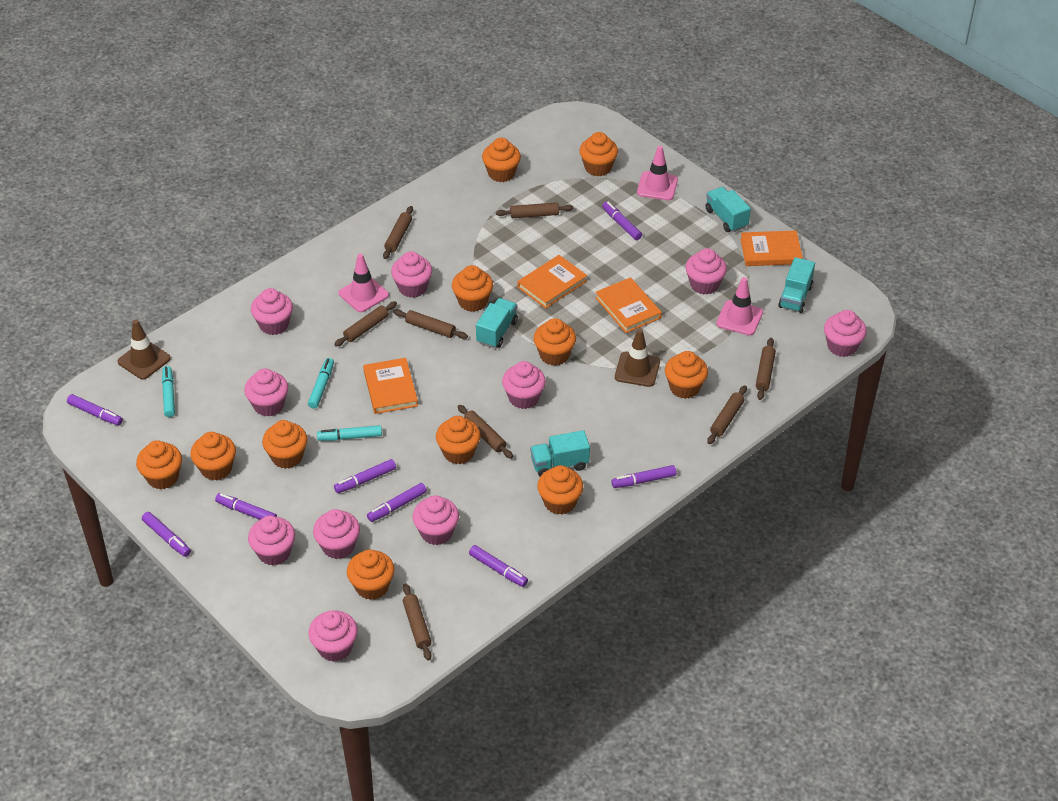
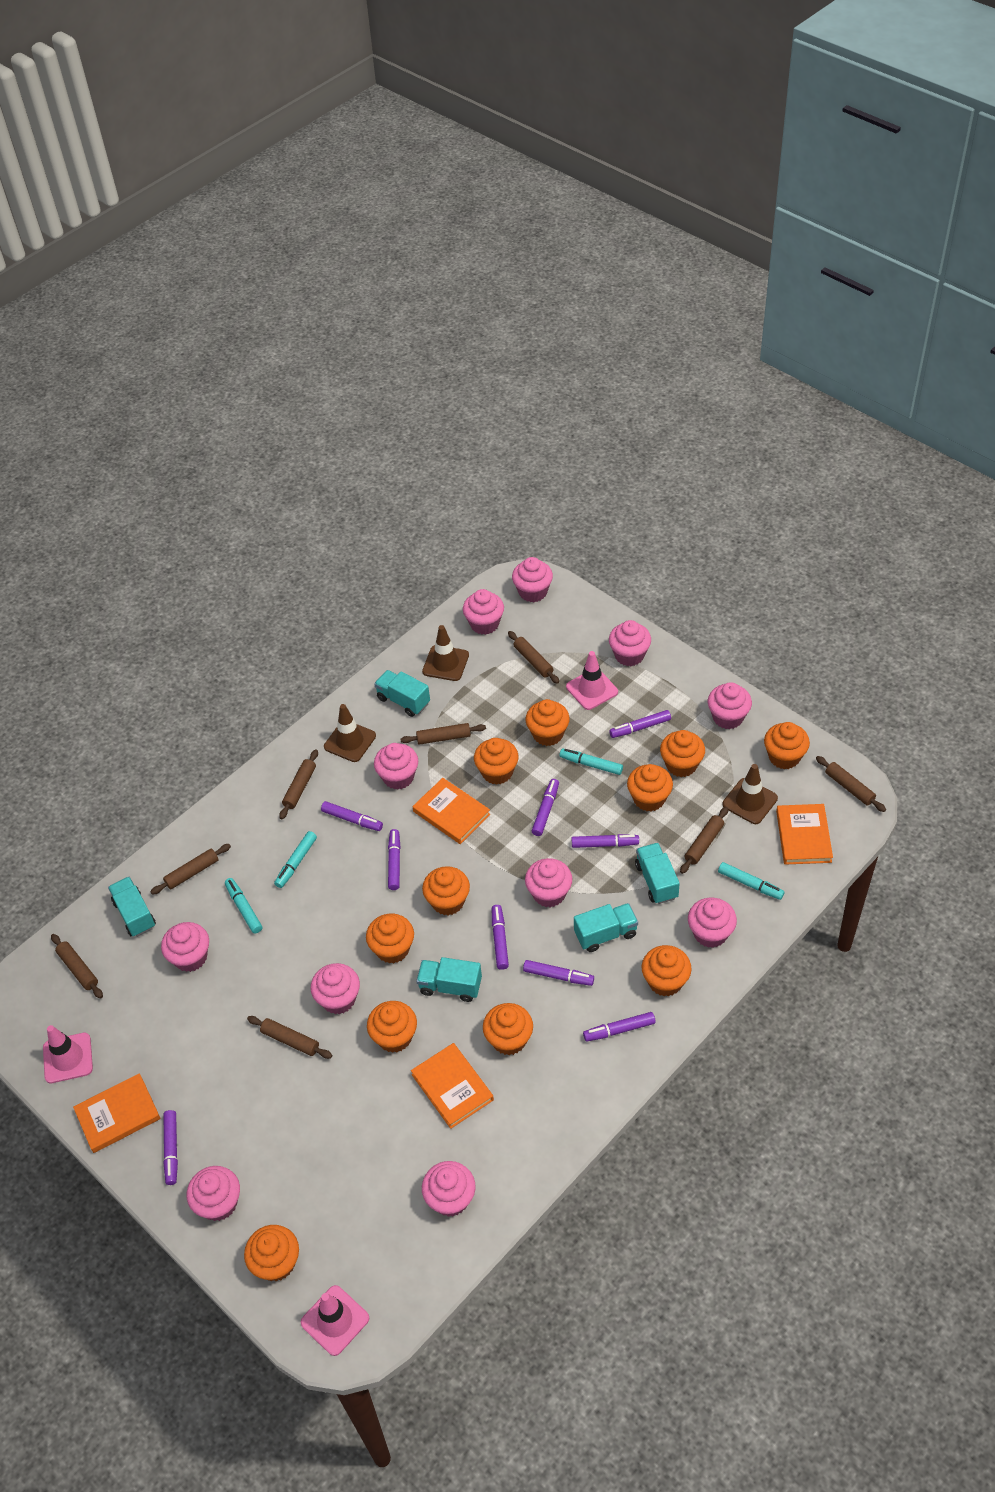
brown traffic cone: 2 -> 3
pink cupcake: 10 -> 11
purple marker: 8 -> 9
turquoise marker: 3 -> 4
turquoise truck: 4 -> 5

